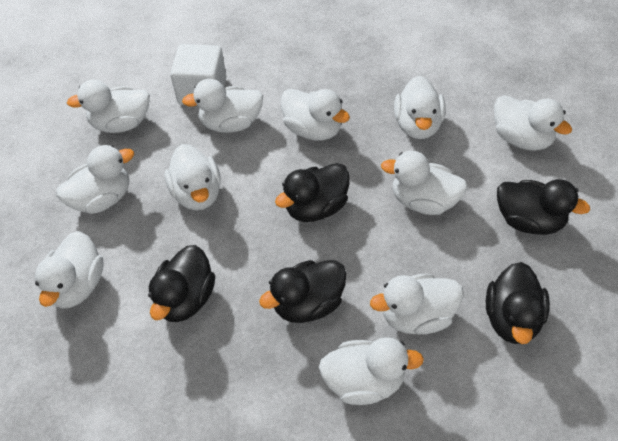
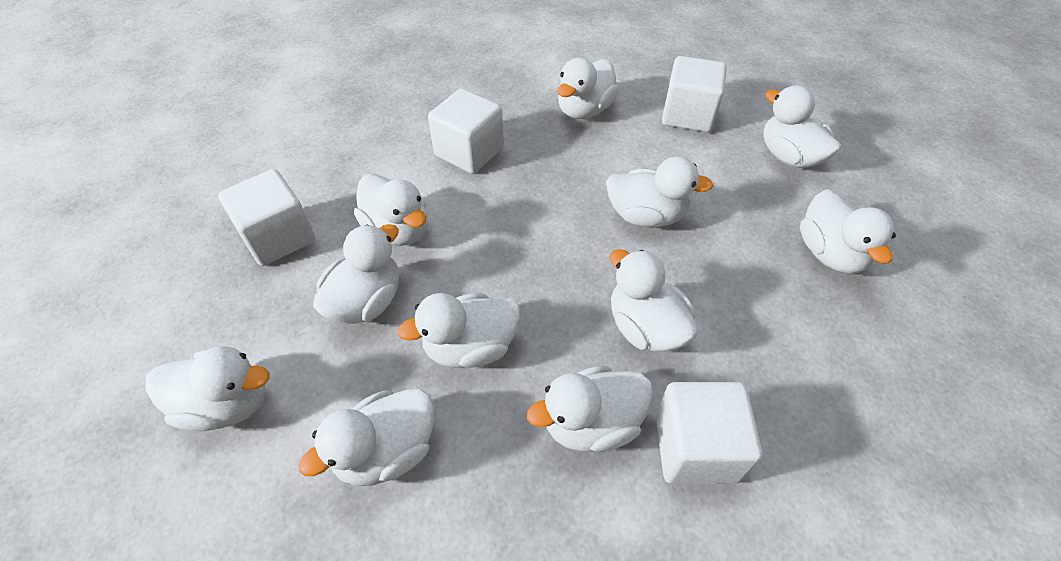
black duck: 5 -> 0
white cube: 1 -> 4

